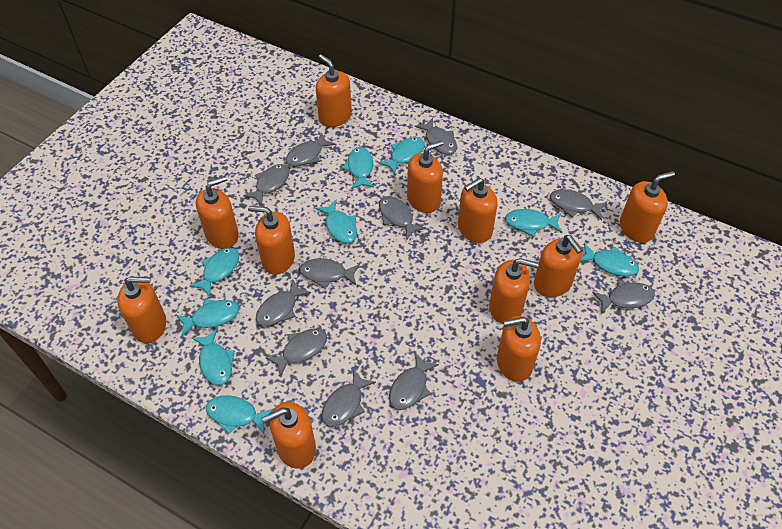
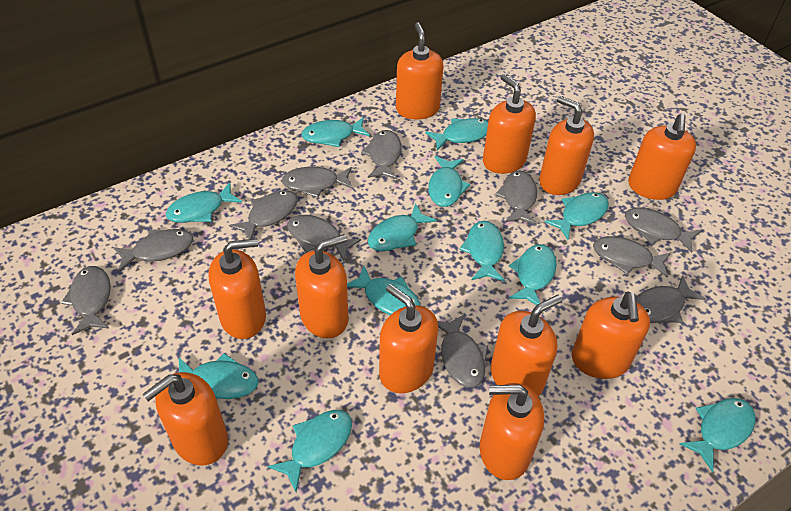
turquoise fish: 9 -> 12

